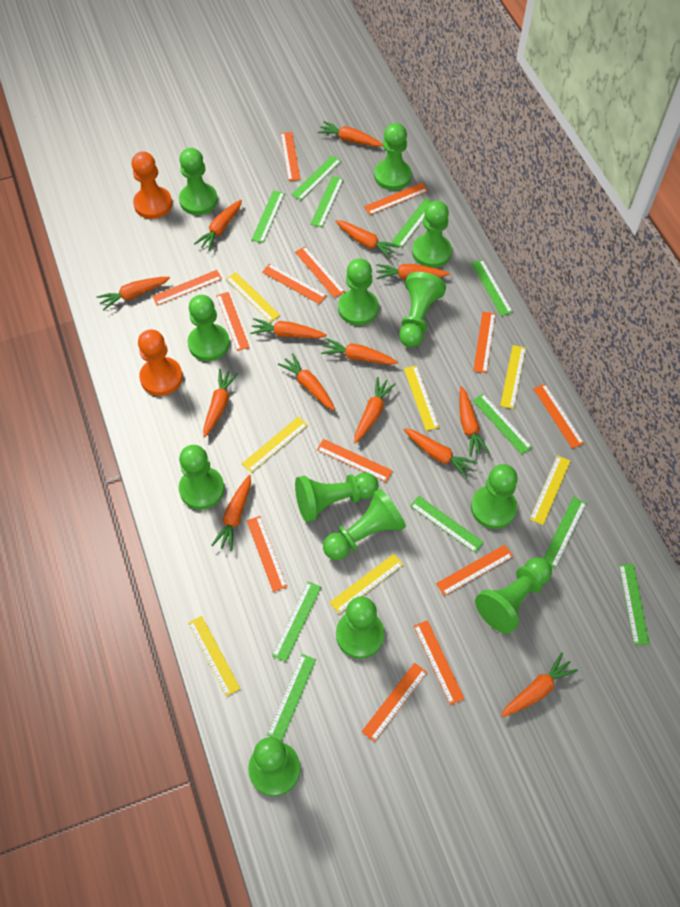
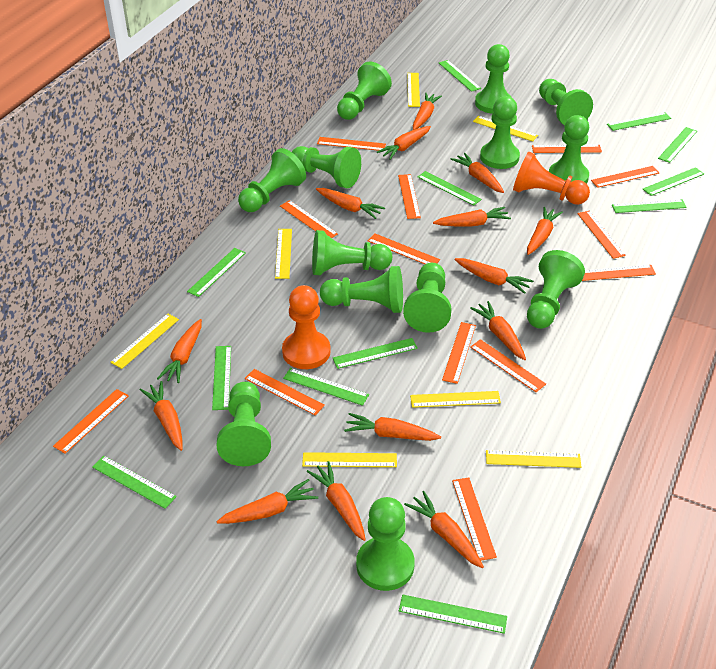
green ruler: 11 -> 12

